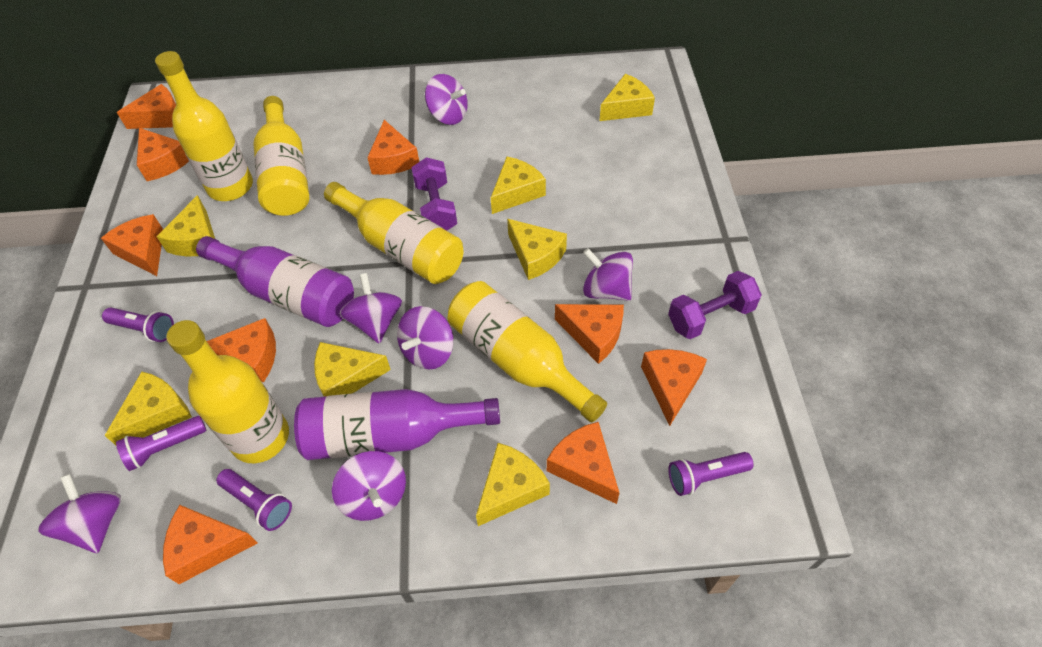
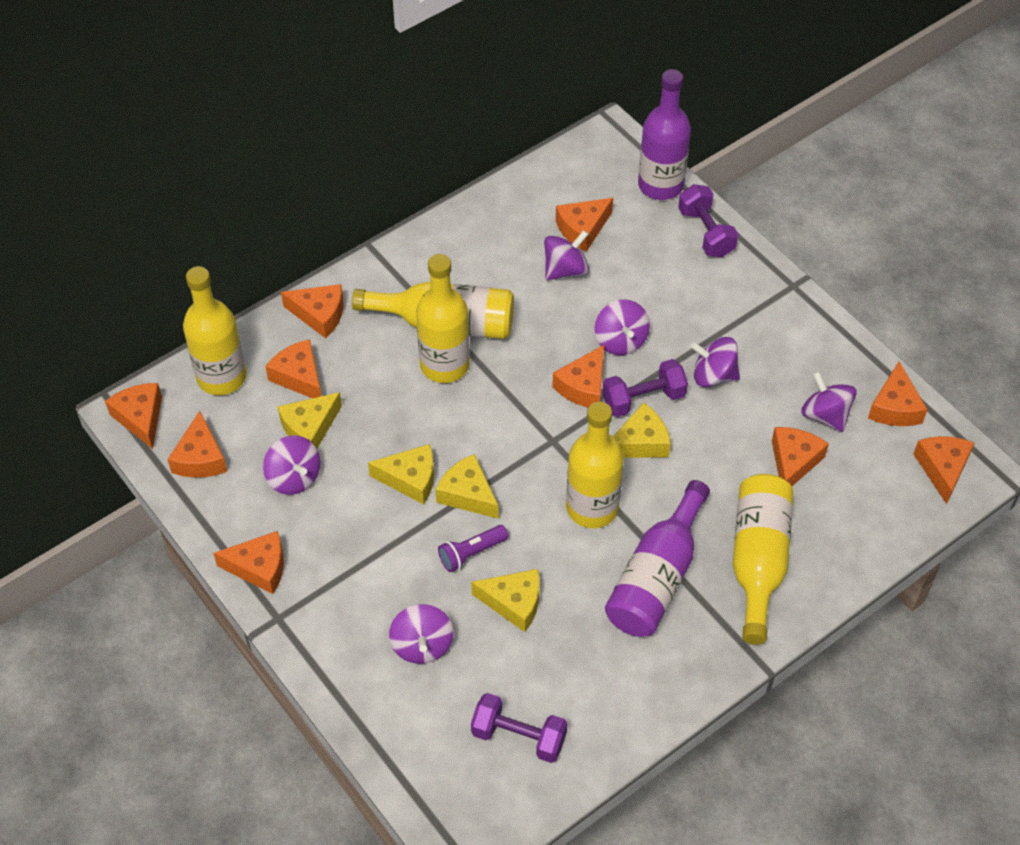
orange cheese: 9 -> 10
purple dumbbell: 2 -> 3
purple flashlight: 4 -> 1
yellow cheese: 7 -> 5

